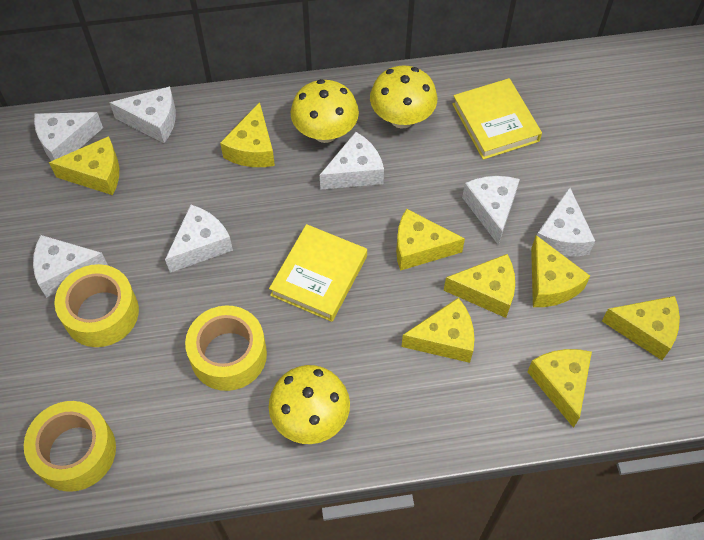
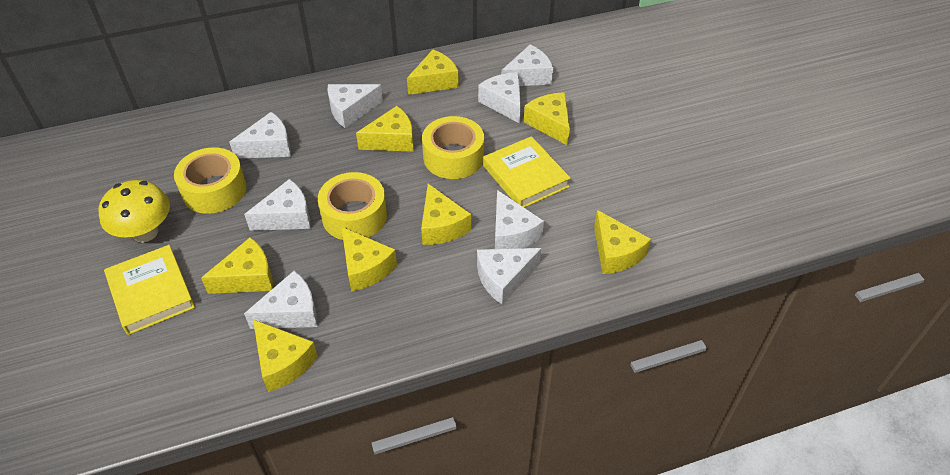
white cheese: 7 -> 8
yellow mushroom: 3 -> 1

